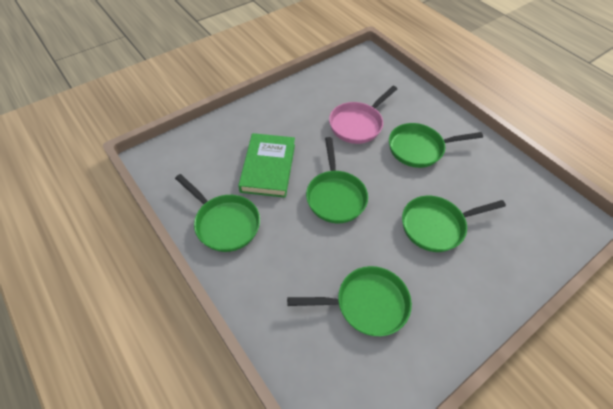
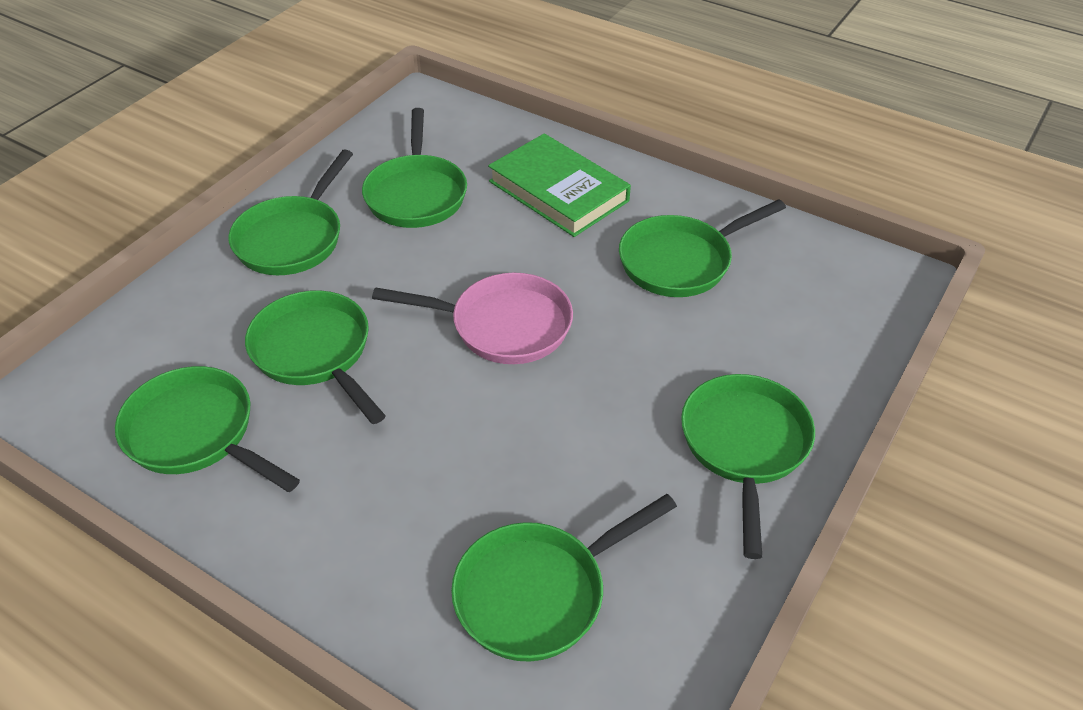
green pan: 5 -> 7

